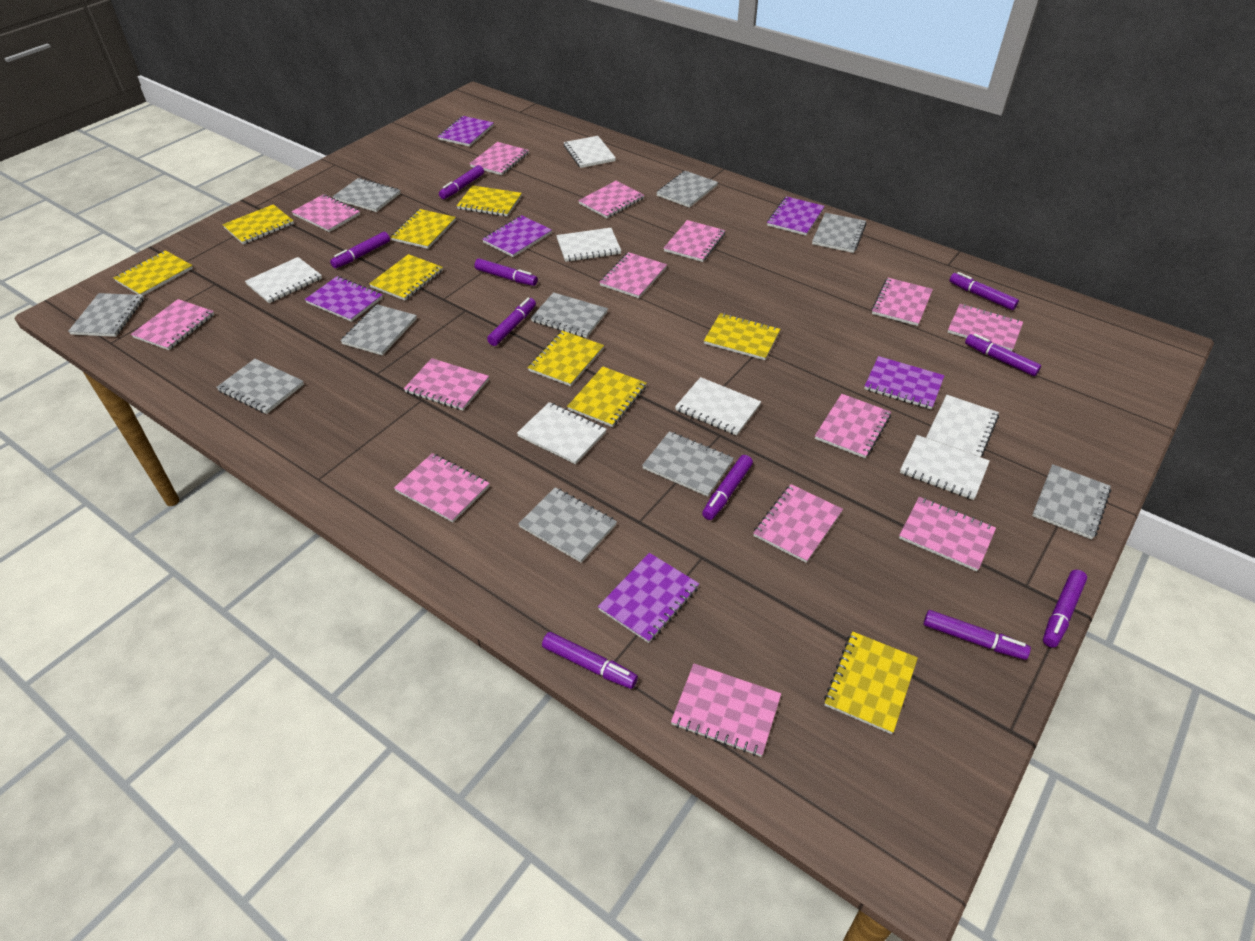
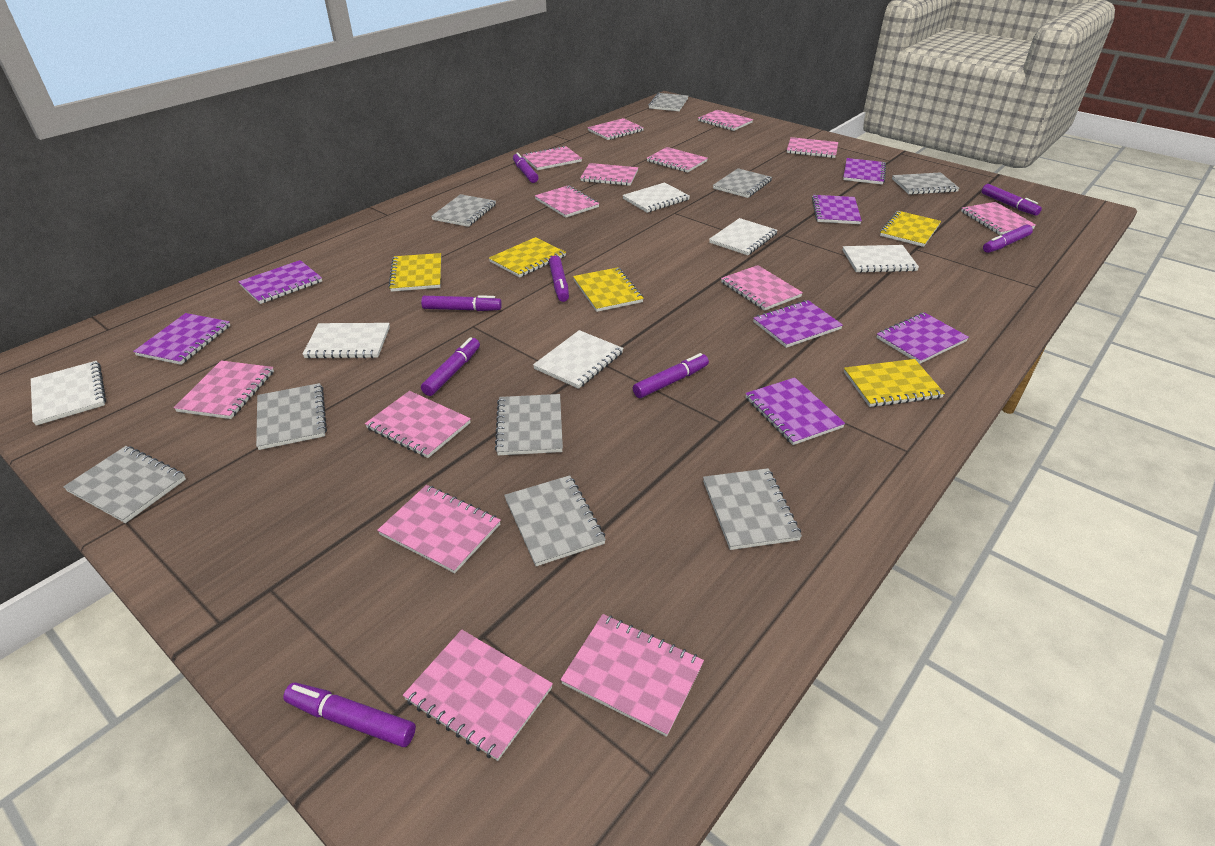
grey notebook: 10 -> 9
purple marker: 10 -> 8
purple notebook: 6 -> 7
white notebook: 7 -> 6
yellow notebook: 9 -> 5

